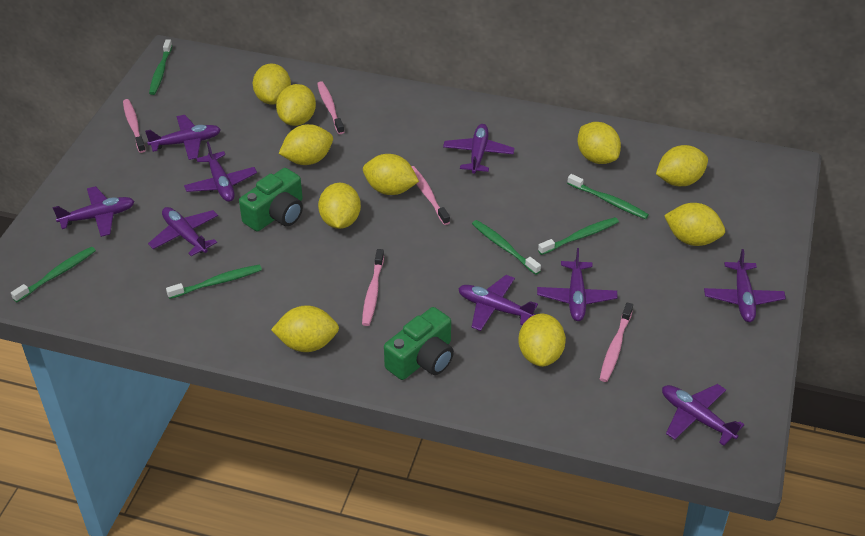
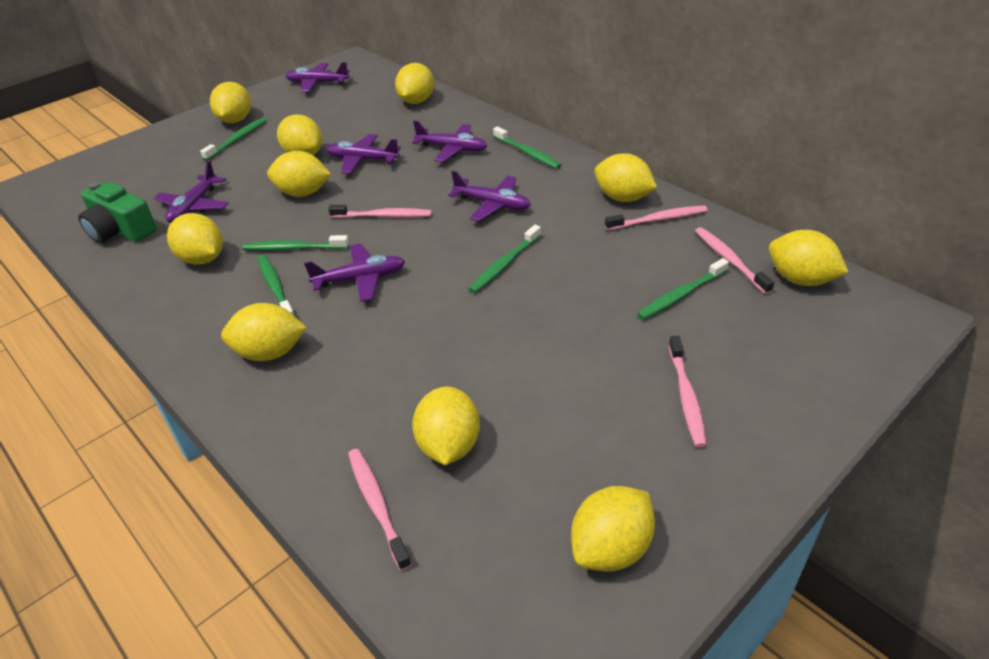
green camera: 2 -> 1
purple plane: 9 -> 6

